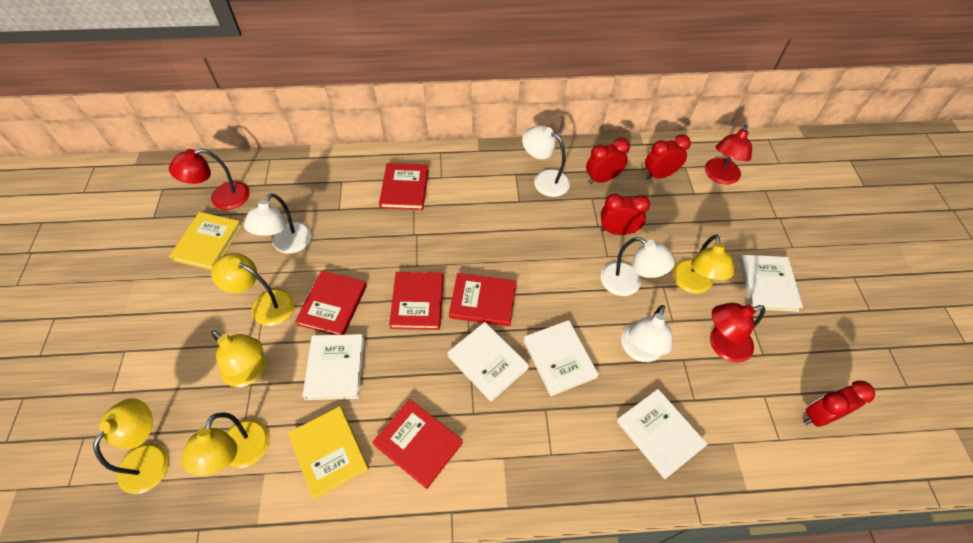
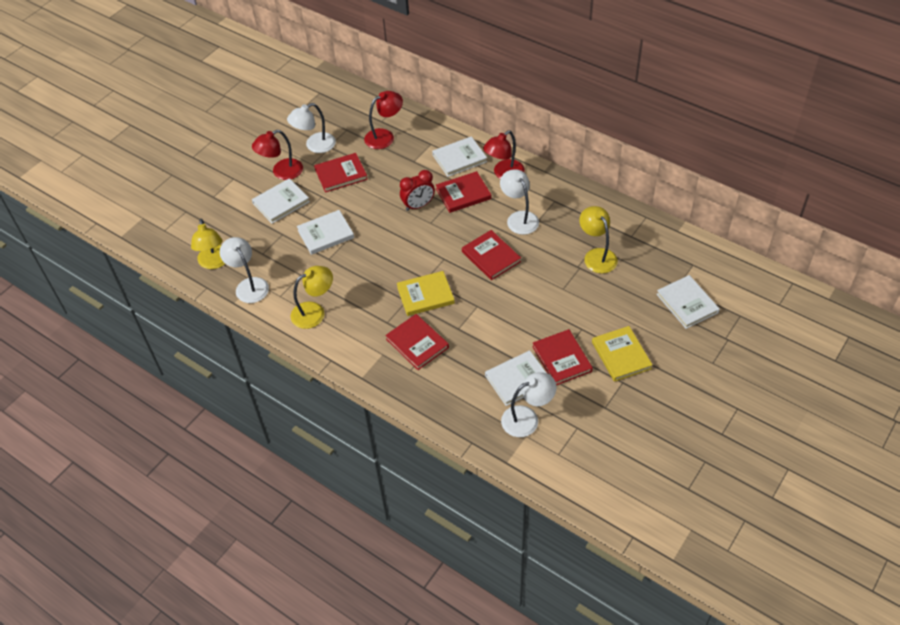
red clock: 4 -> 1
yellow lamp: 5 -> 3

